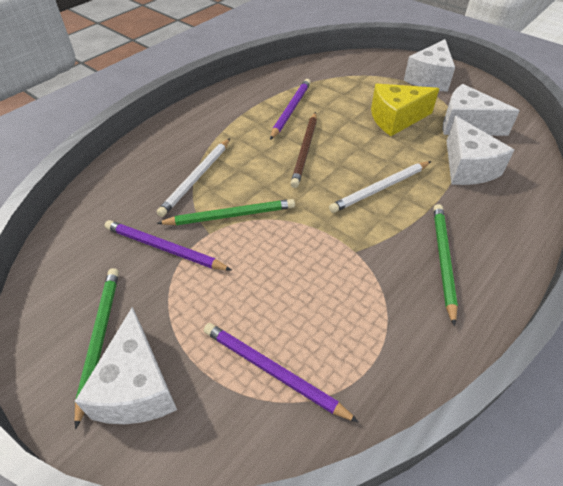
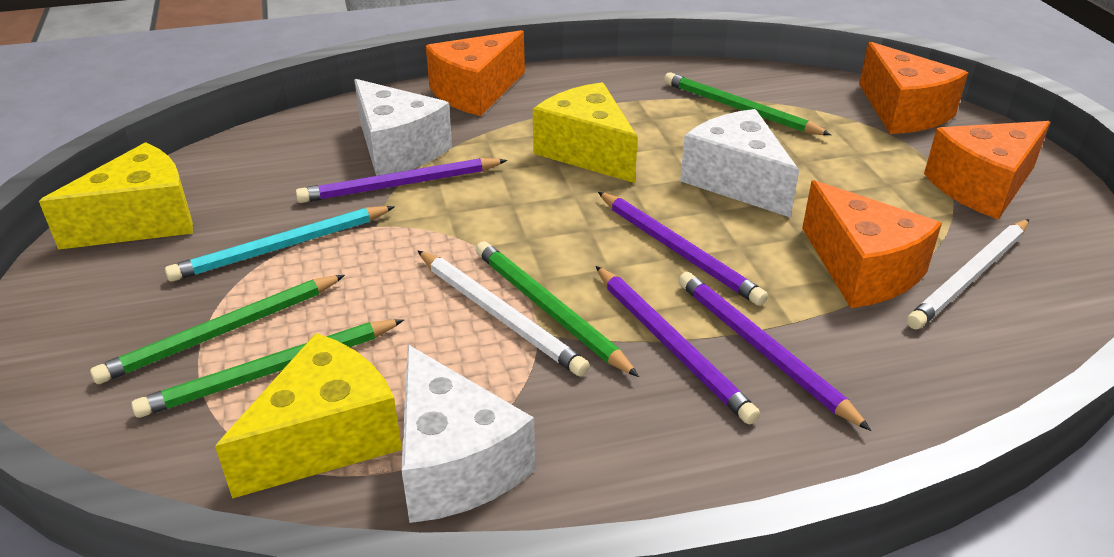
brown pencil: 1 -> 0
green pencil: 3 -> 4
orange cheese: 0 -> 4
purple pencil: 3 -> 4
turquoise pencil: 0 -> 1
white cheese: 4 -> 3
yellow cheese: 1 -> 3

